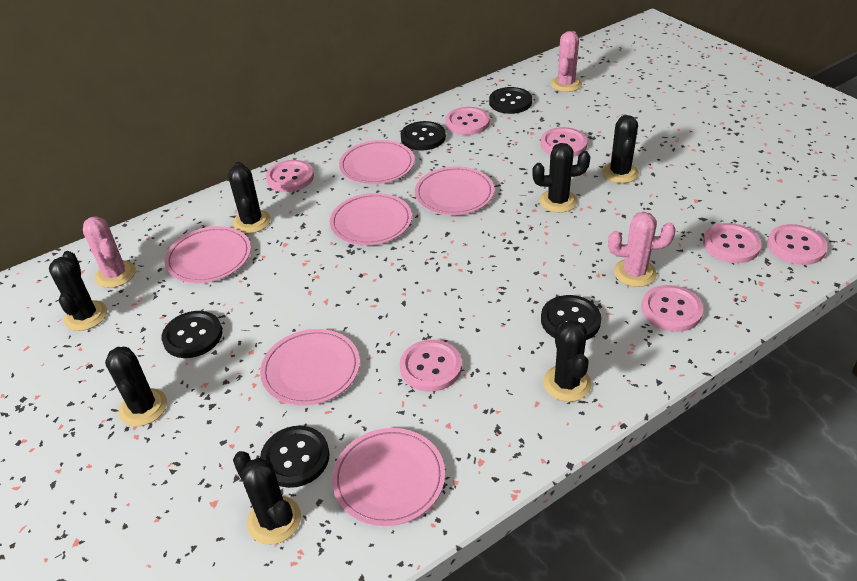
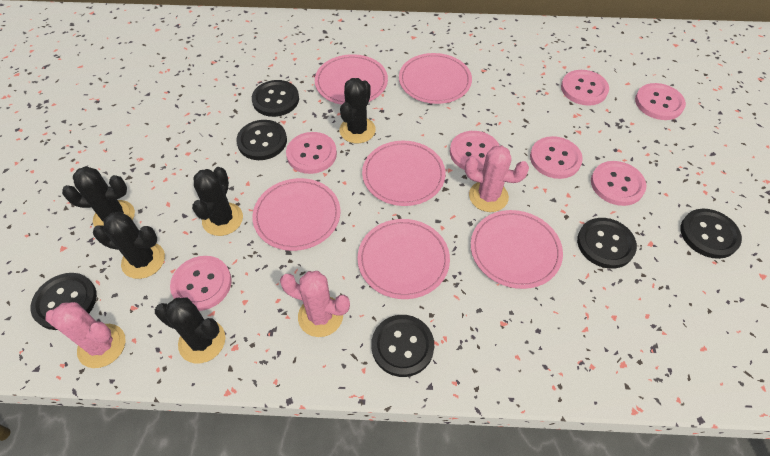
black button: 5 -> 6
black cactus: 7 -> 5

